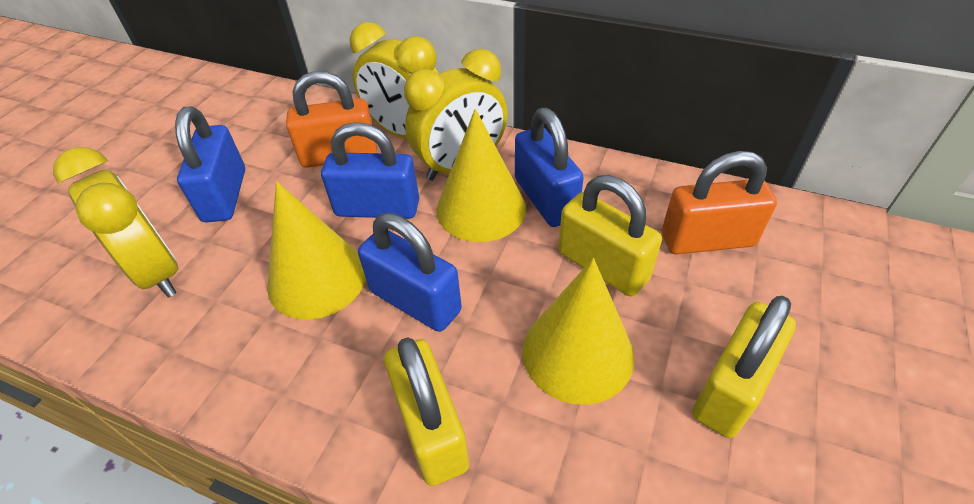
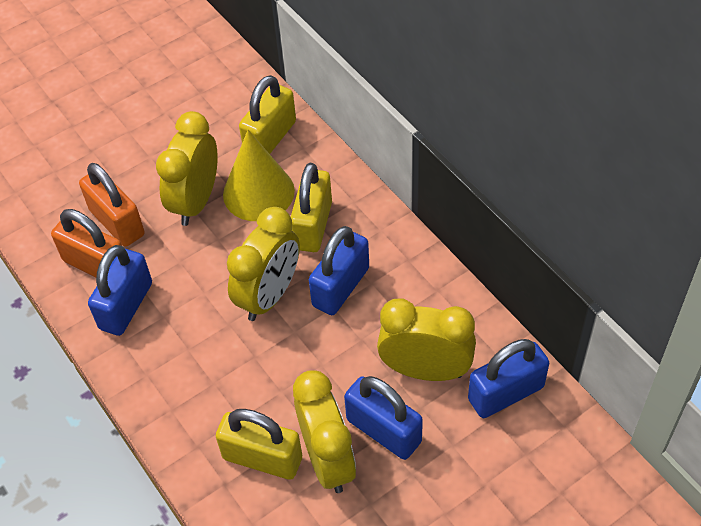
yellow clock: 3 -> 4
yellow cone: 3 -> 1

